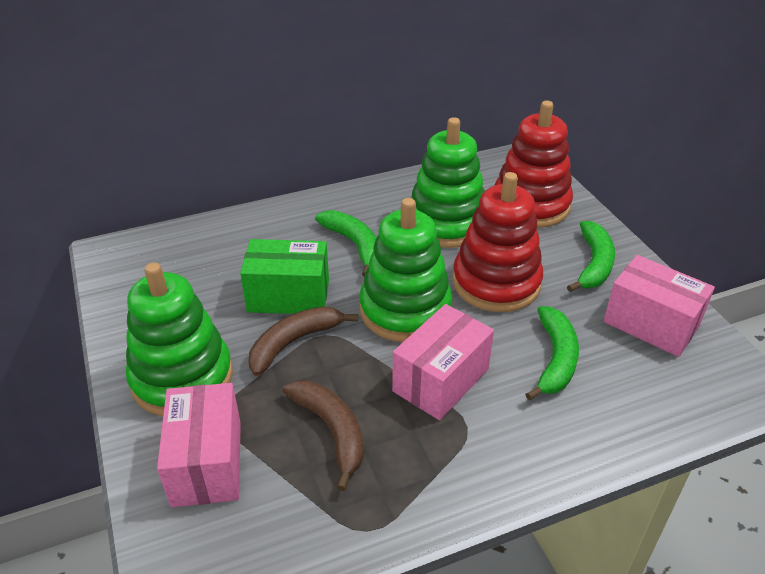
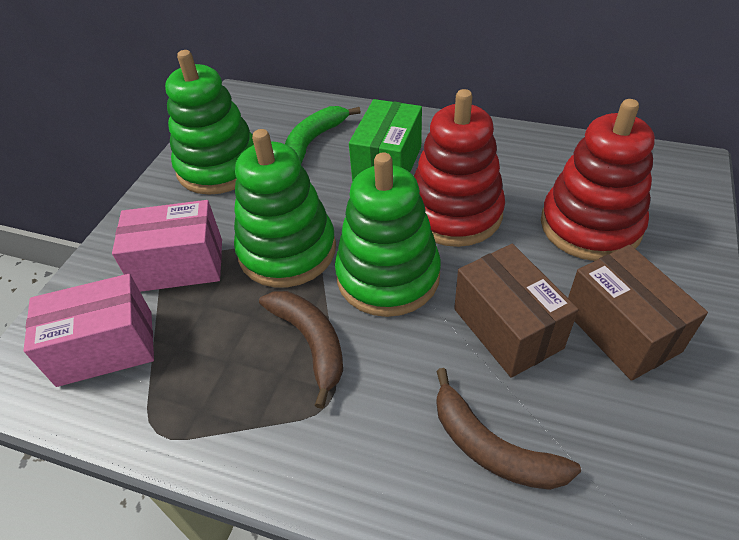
brown box: 0 -> 2
green banana: 3 -> 1
pink box: 3 -> 2

